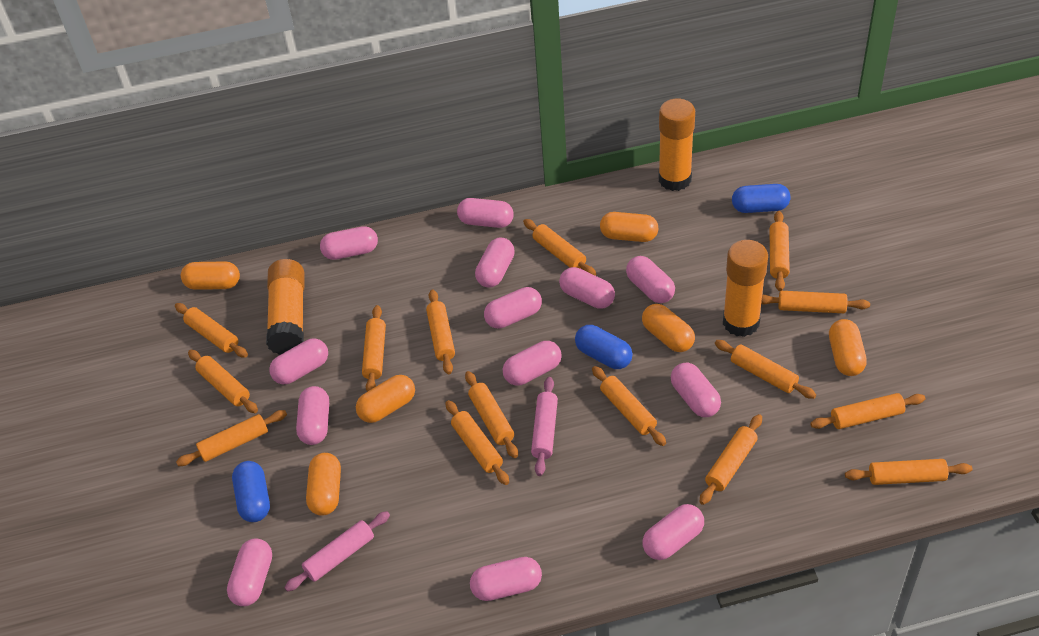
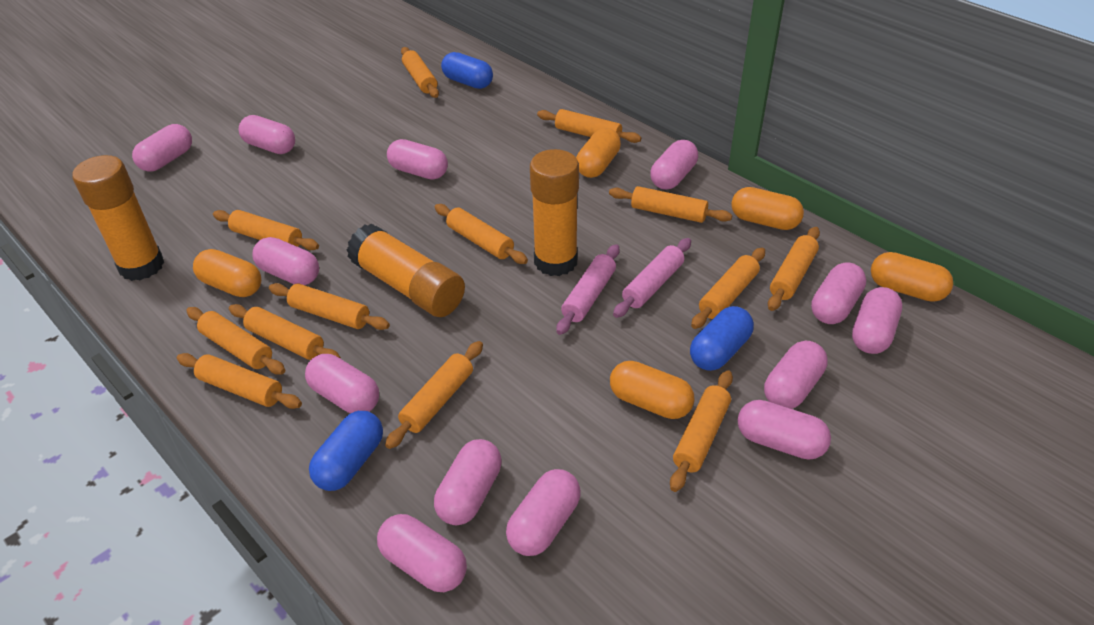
orange capsule: 6 -> 5
orange rolling pin: 15 -> 13

